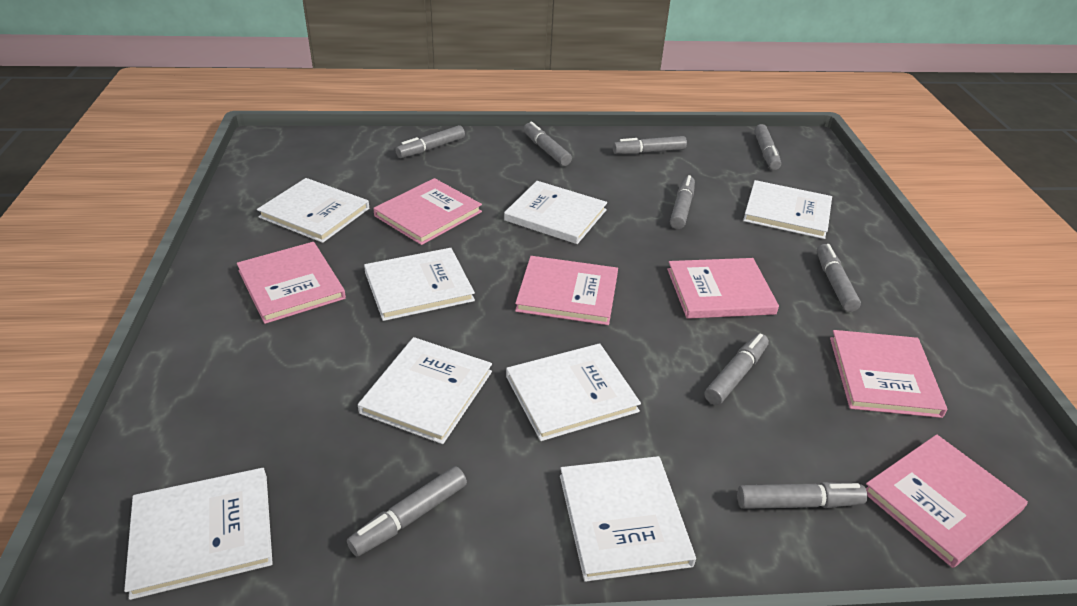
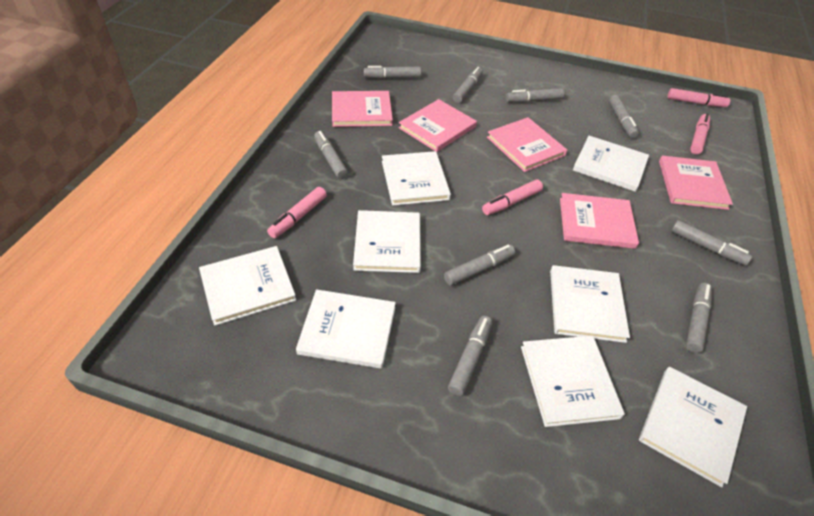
pink book: 6 -> 5
pink marker: 0 -> 4

